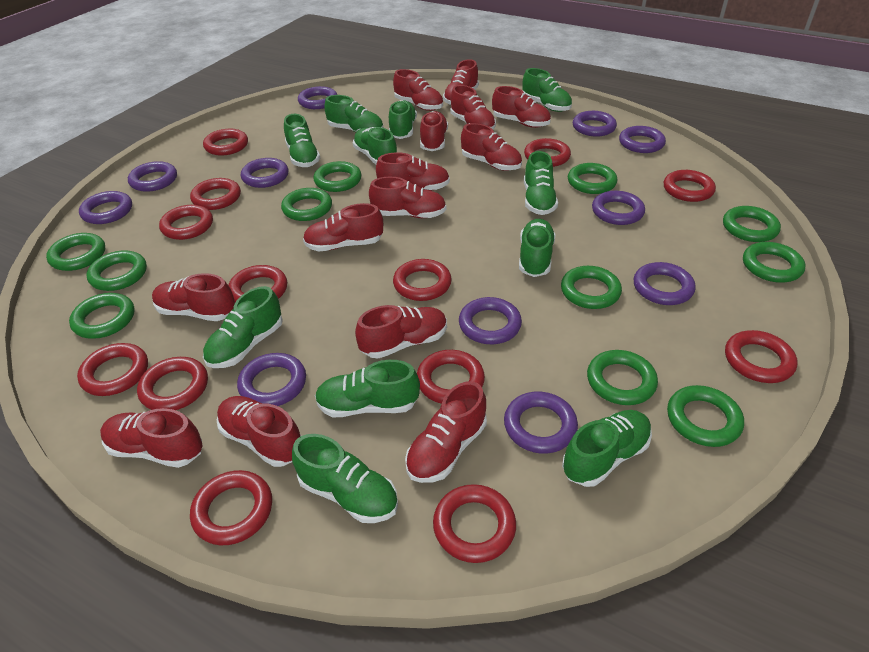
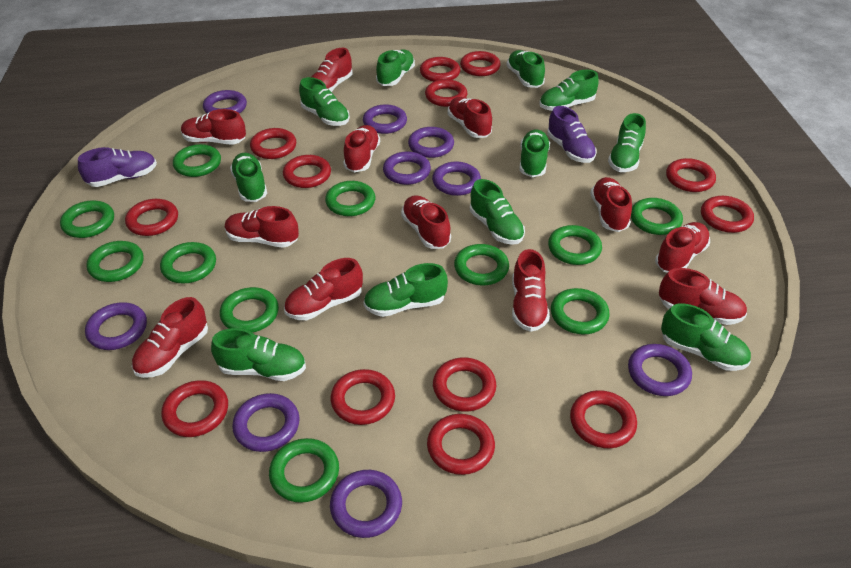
purple ring: 11 -> 9
purple shoe: 0 -> 2
red shoe: 14 -> 12

